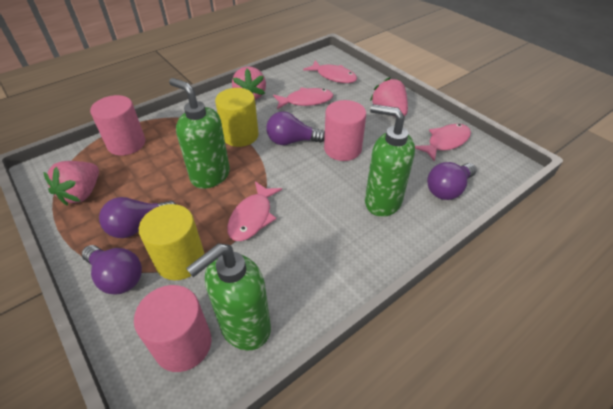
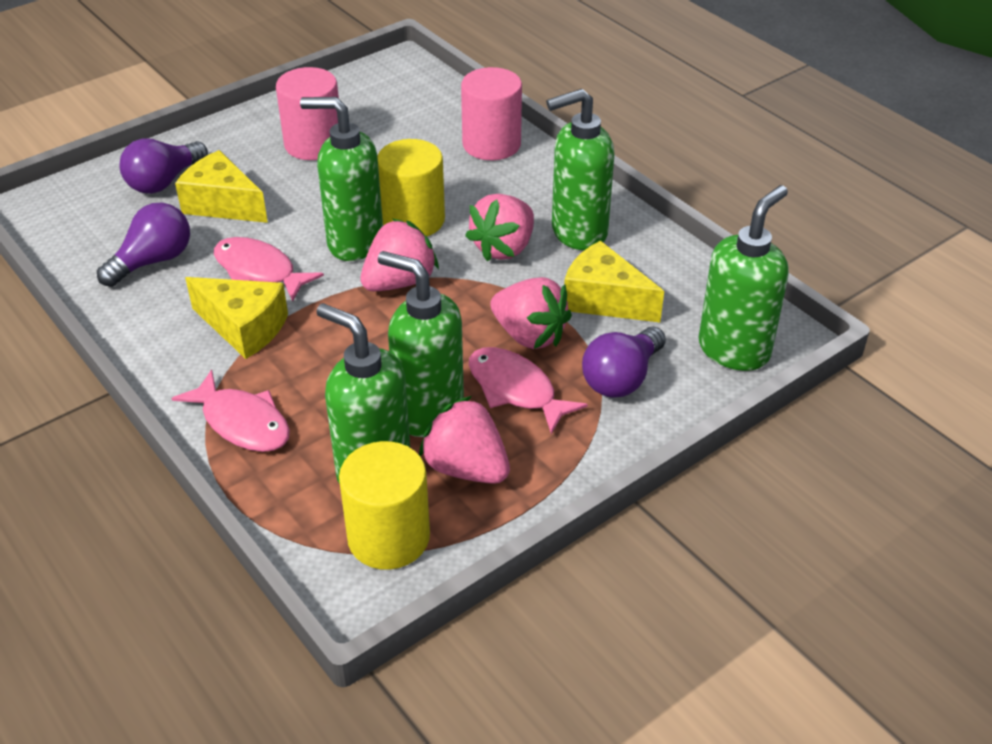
green soap dispenser: 3 -> 5
pink cylinder: 3 -> 2
pink fish: 4 -> 3
pink strawberry: 3 -> 4
purple light bulb: 4 -> 3
yellow cheese: 0 -> 3

